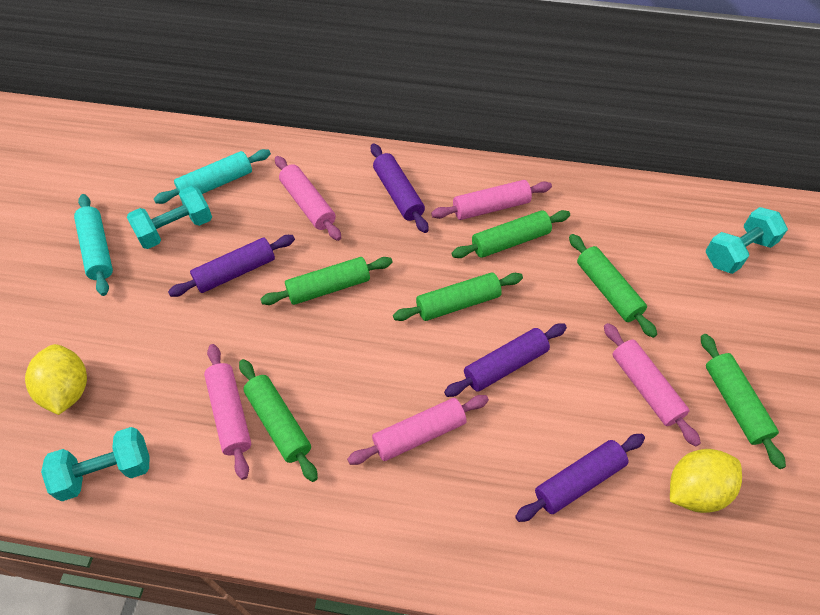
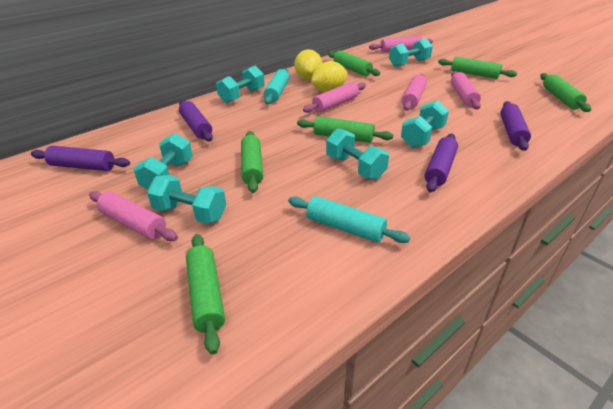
turquoise dumbbell: 3 -> 6

